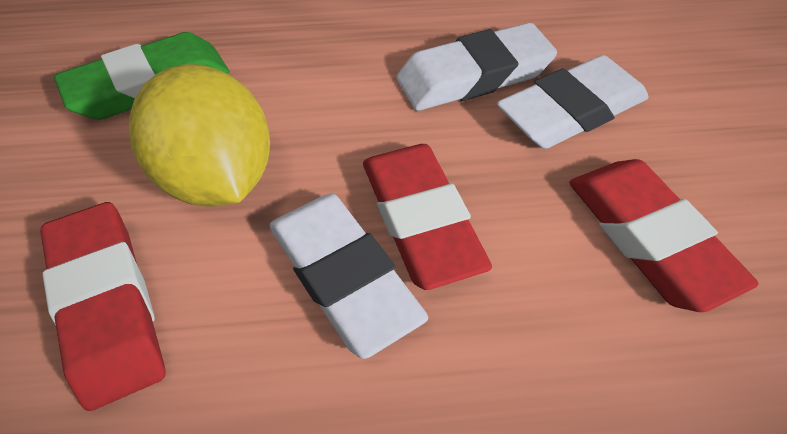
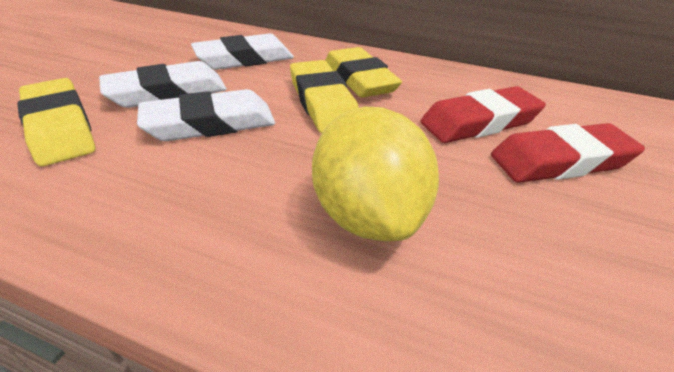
green eraser: 1 -> 0
red eraser: 3 -> 2
yellow eraser: 0 -> 3

